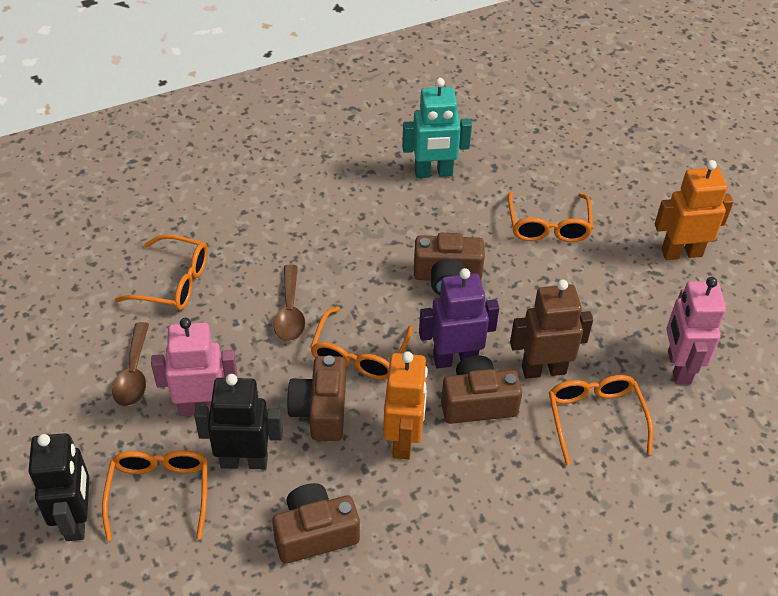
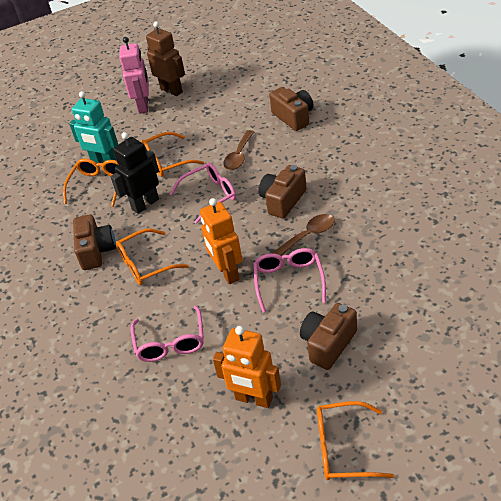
black robot: 2 -> 1
orange glasses: 5 -> 4
pink glasses: 0 -> 3
pink robot: 2 -> 1
purple robot: 1 -> 0

